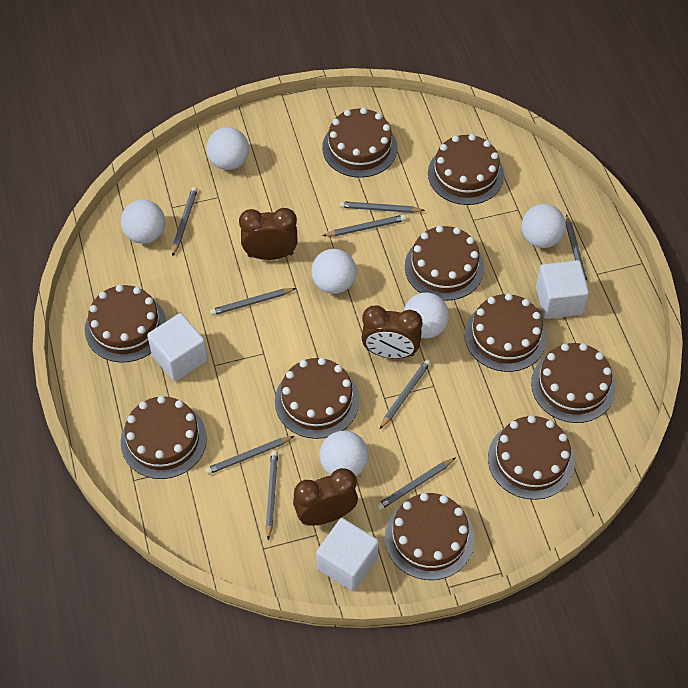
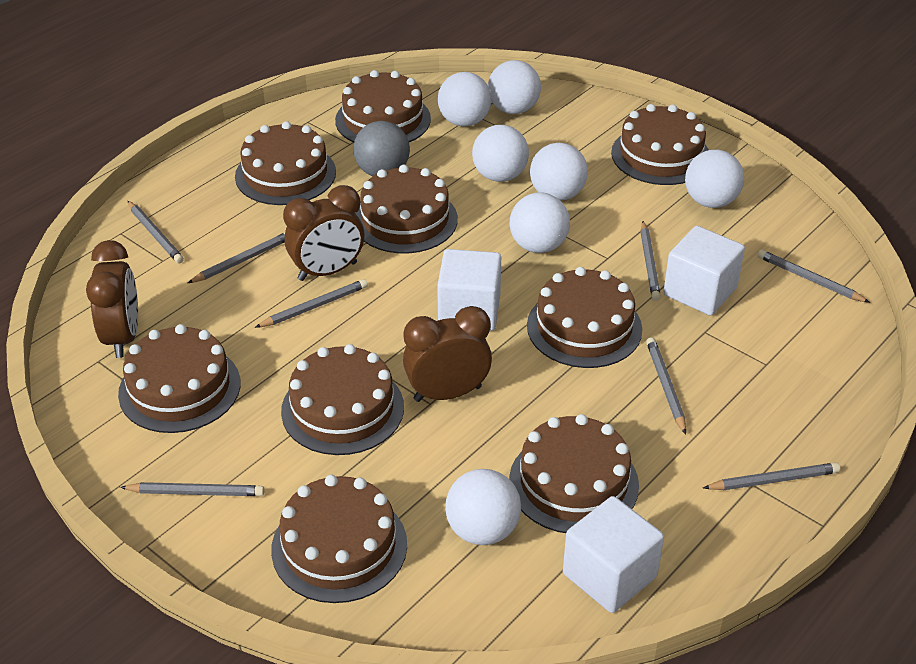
brown cake: 10 -> 9
grey ball: 0 -> 1
grey pencil: 9 -> 8
white ball: 6 -> 7

